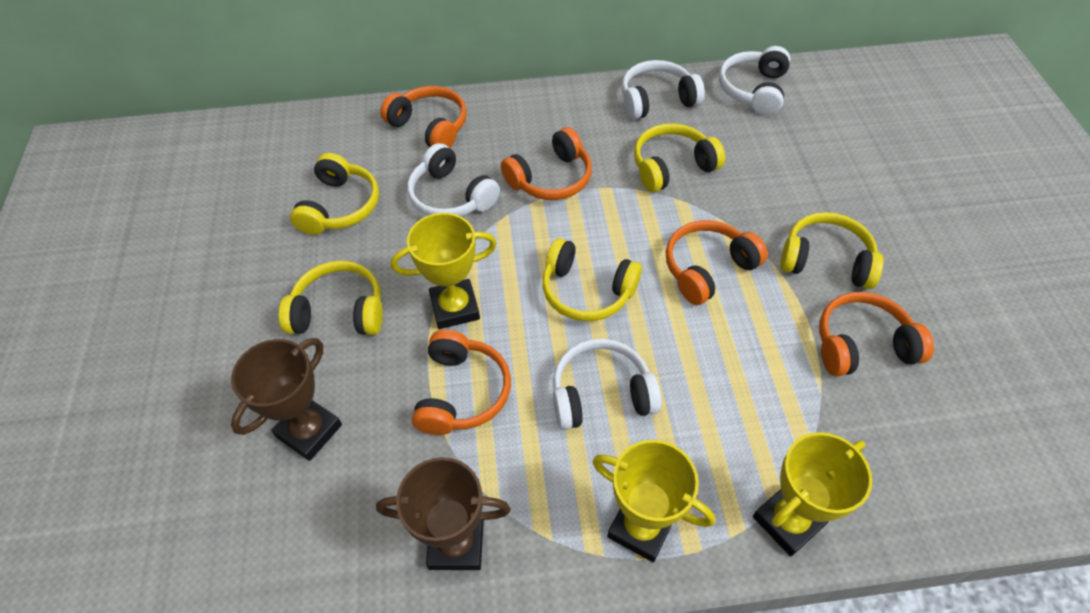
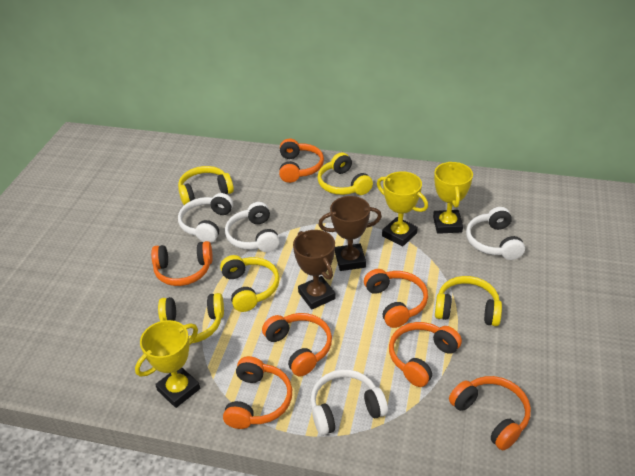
orange headphones: 5 -> 7

